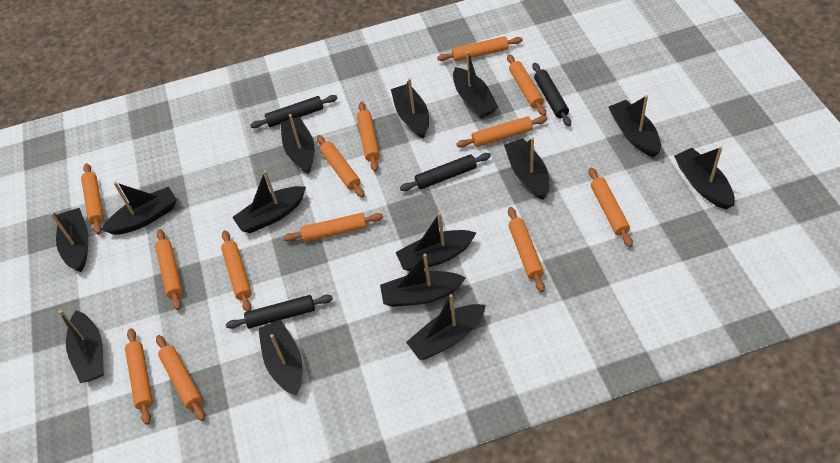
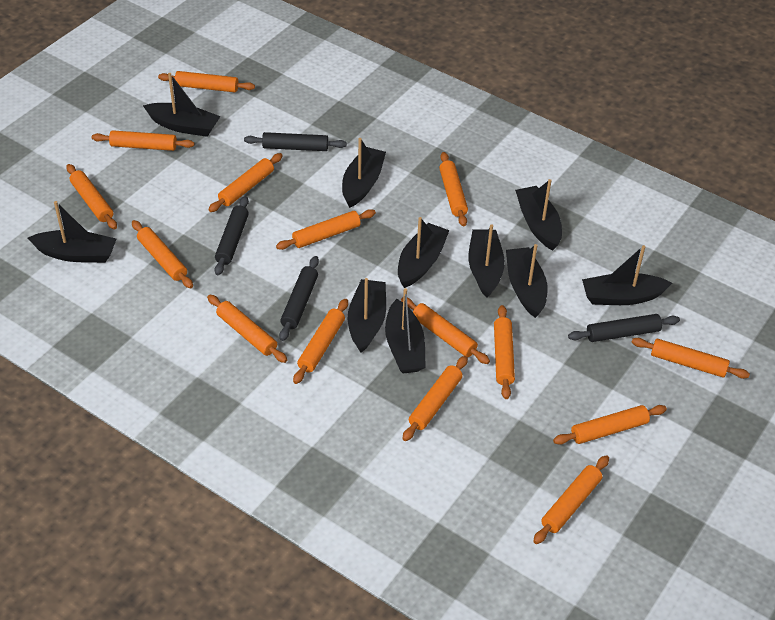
black boat: 14 -> 10
orange rolling pin: 13 -> 15

